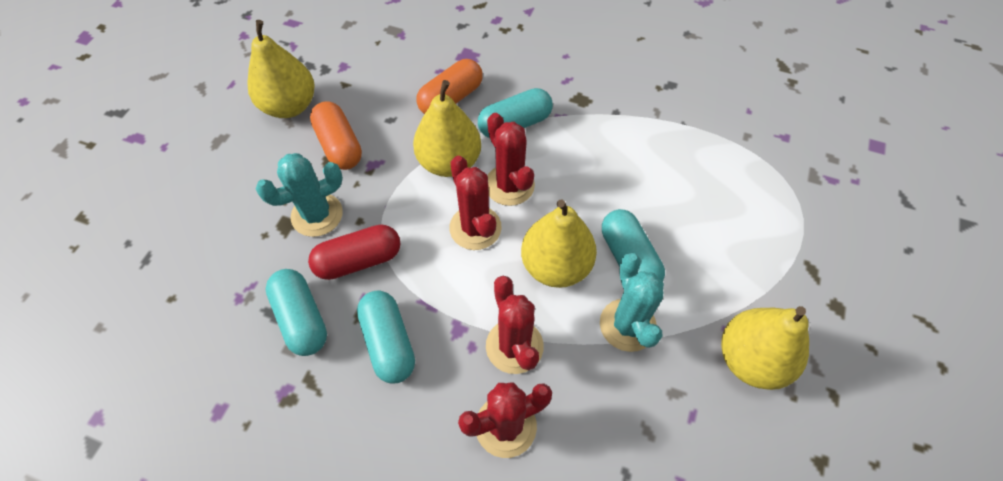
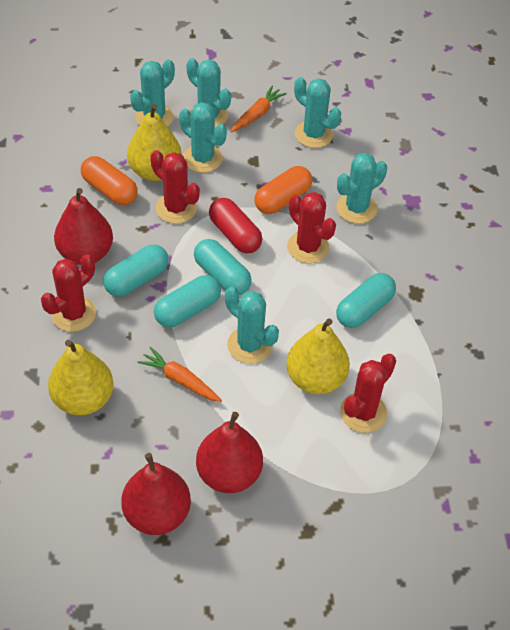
orange carrot: 0 -> 2
red pear: 0 -> 3
turquoise cactus: 2 -> 6
yellow pear: 4 -> 3

